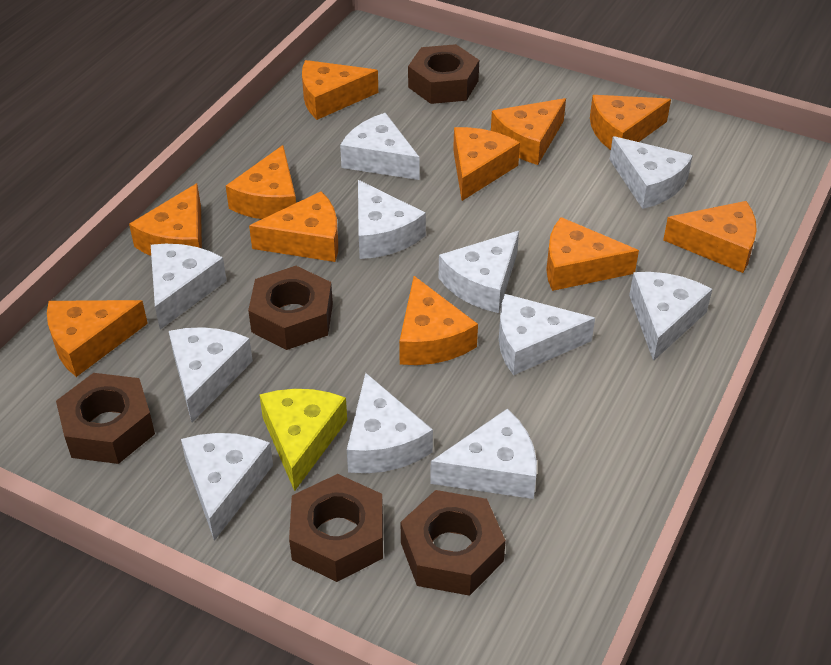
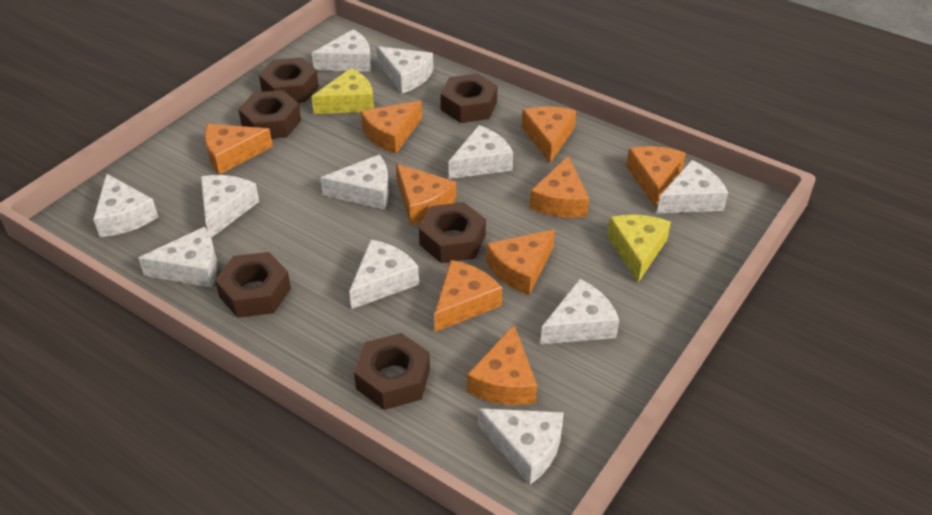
brown nut: 5 -> 6
orange cheese: 11 -> 9
yellow cheese: 1 -> 2

